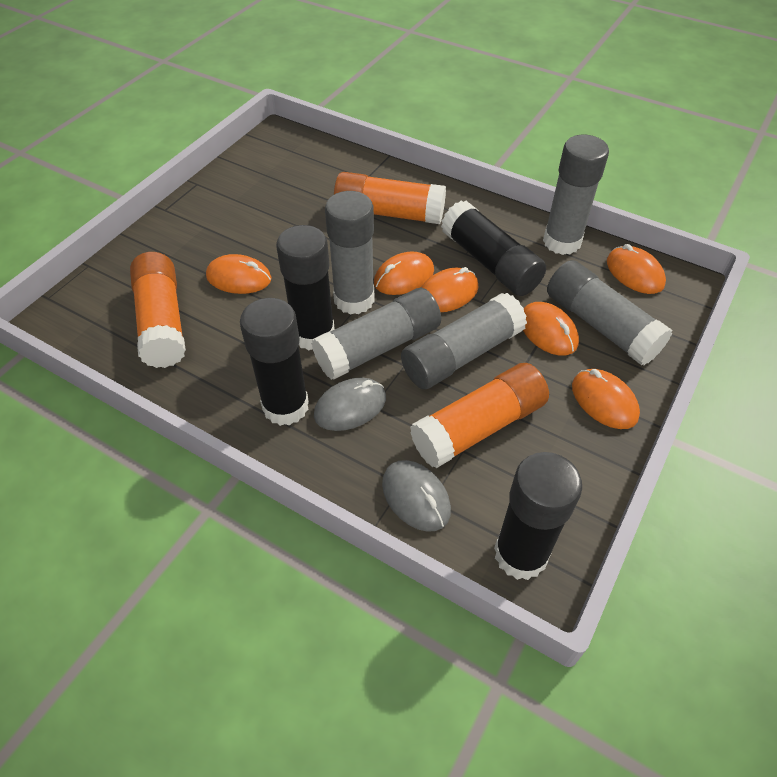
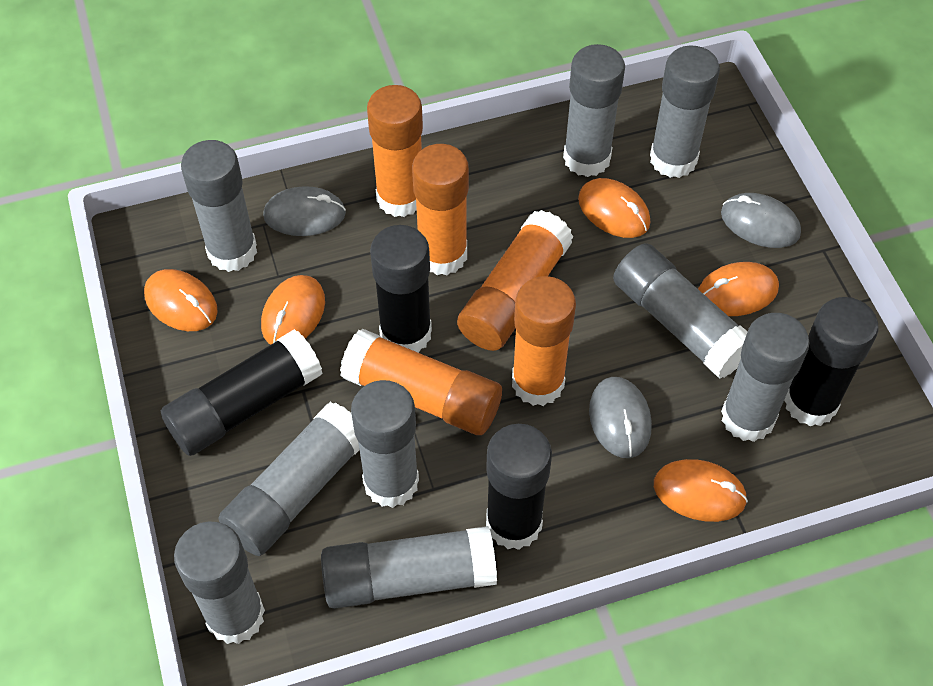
grey glue stick: 5 -> 9
grey mouse: 2 -> 3
orange glue stick: 3 -> 5
orange mouse: 6 -> 5

